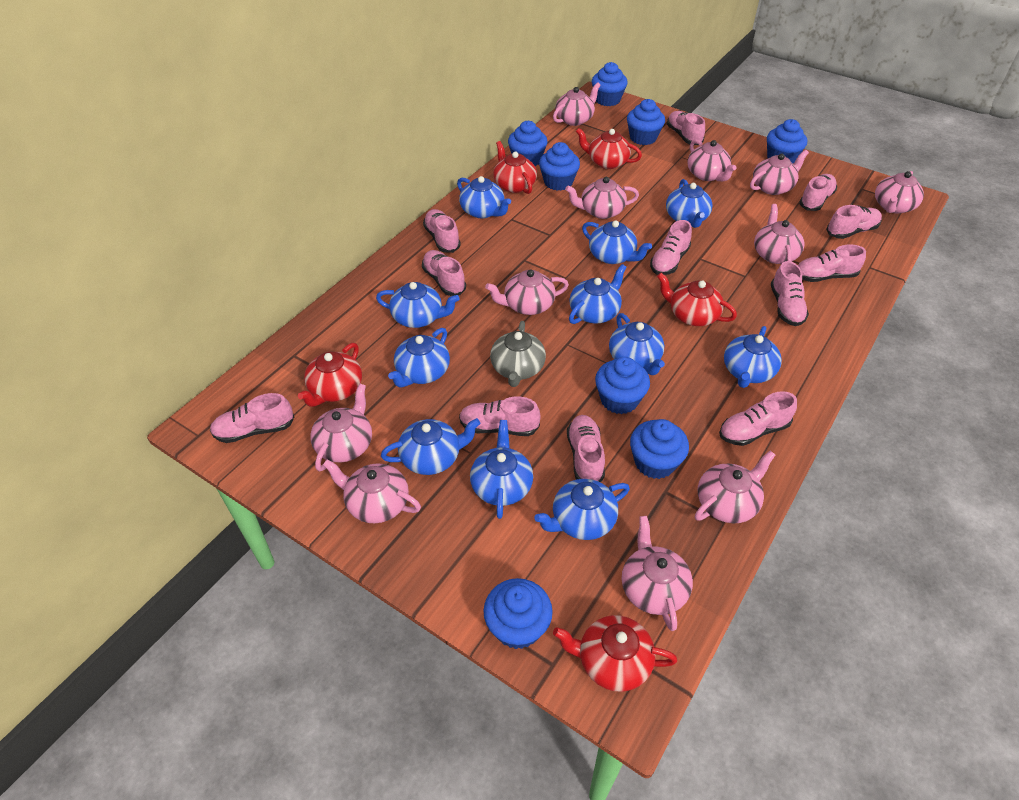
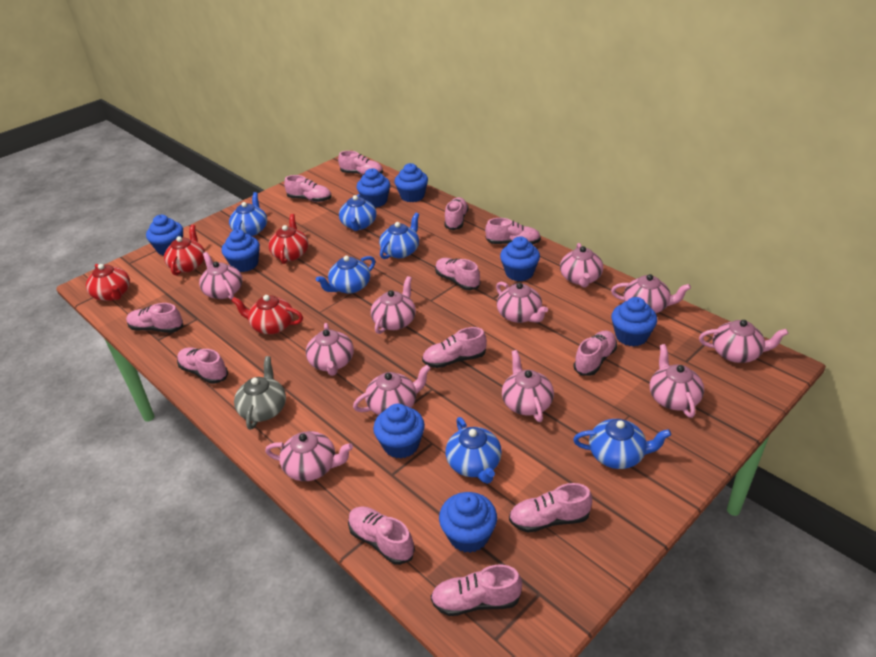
blue teapot: 11 -> 6
red teapot: 5 -> 4

